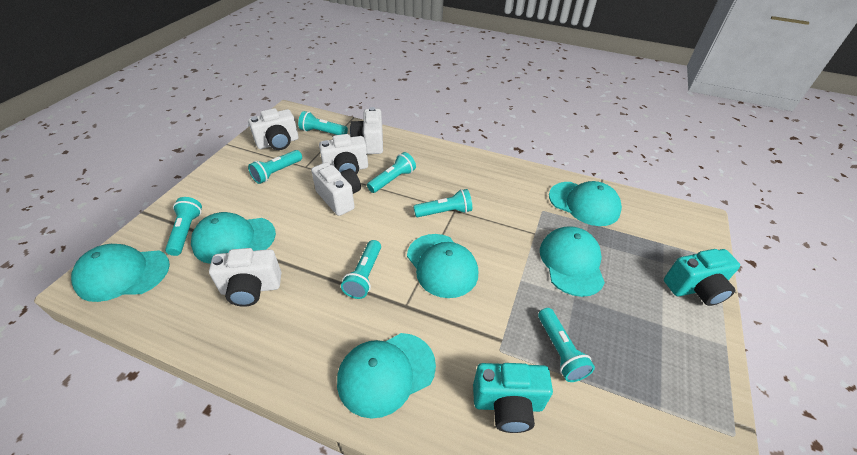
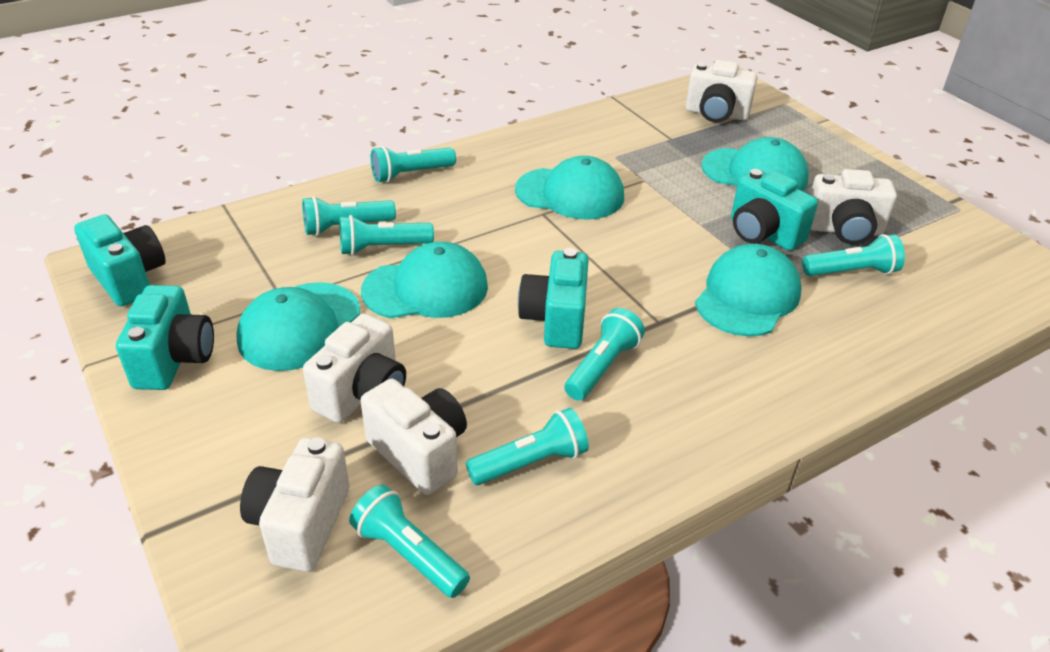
turquoise camera: 2 -> 4
turquoise cap: 6 -> 5

